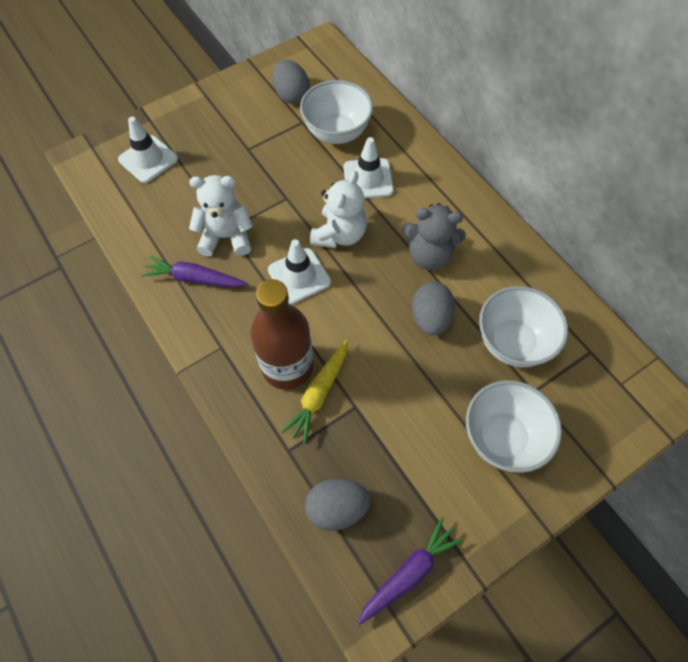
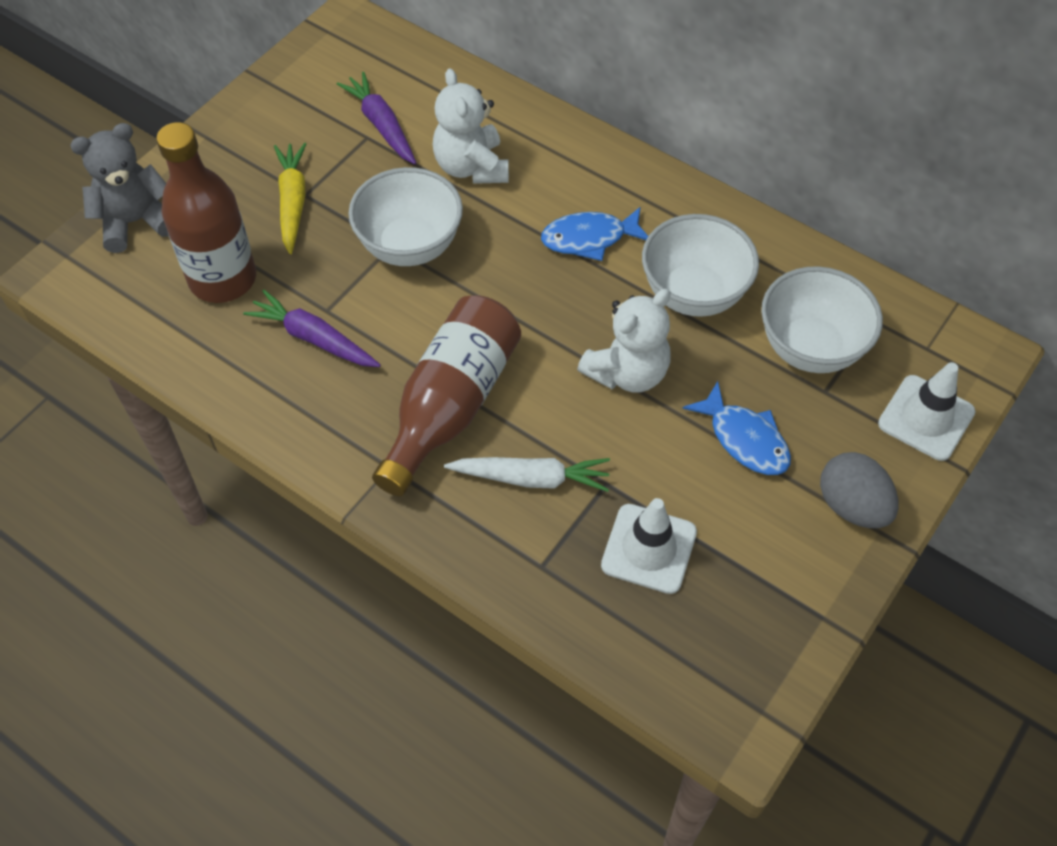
blue fish: 0 -> 2
brown bottle: 1 -> 2
grey egg: 3 -> 1
white carrot: 0 -> 1
white traffic cone: 3 -> 2

